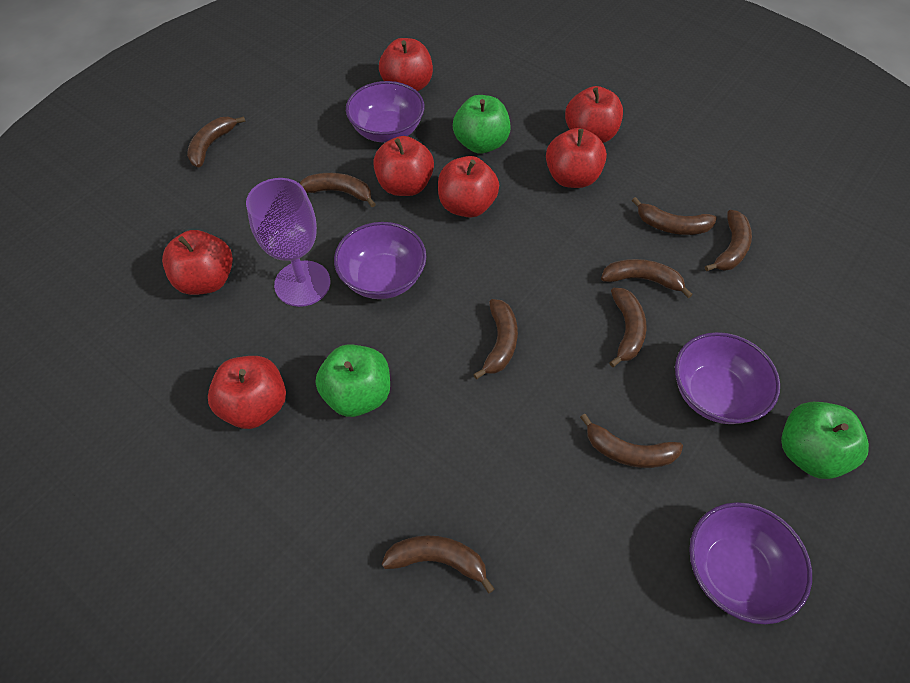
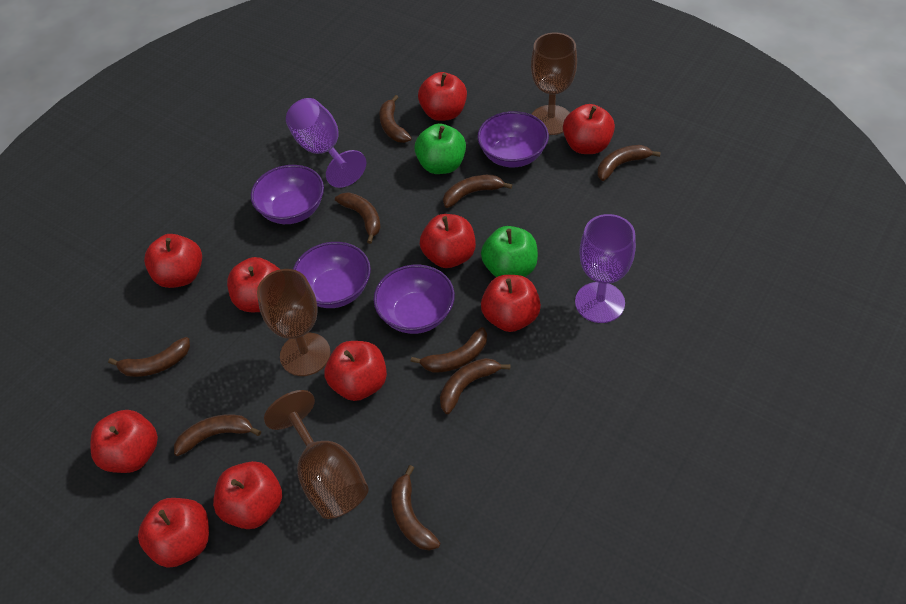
brown goblet: 0 -> 3
green apple: 3 -> 2
purple goblet: 1 -> 2
red apple: 7 -> 10

